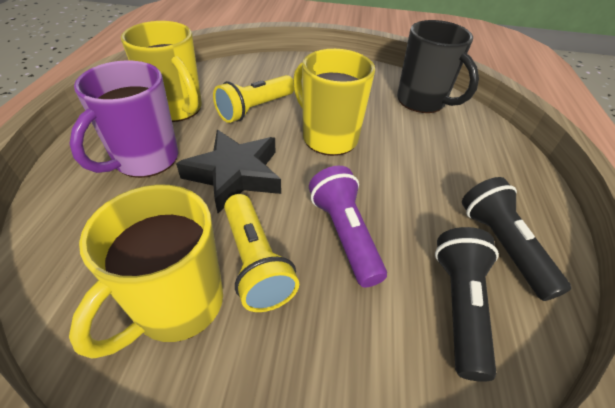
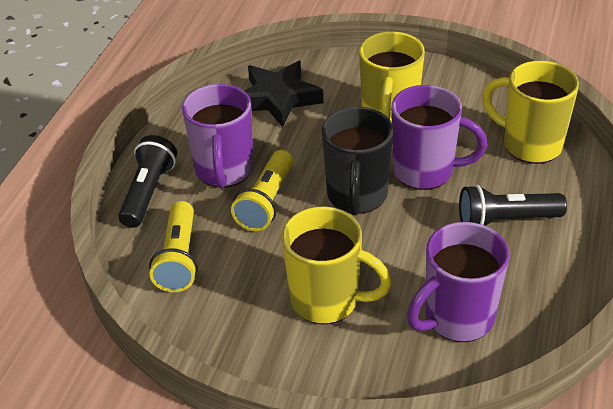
purple flashlight: 1 -> 0
purple mug: 1 -> 3

